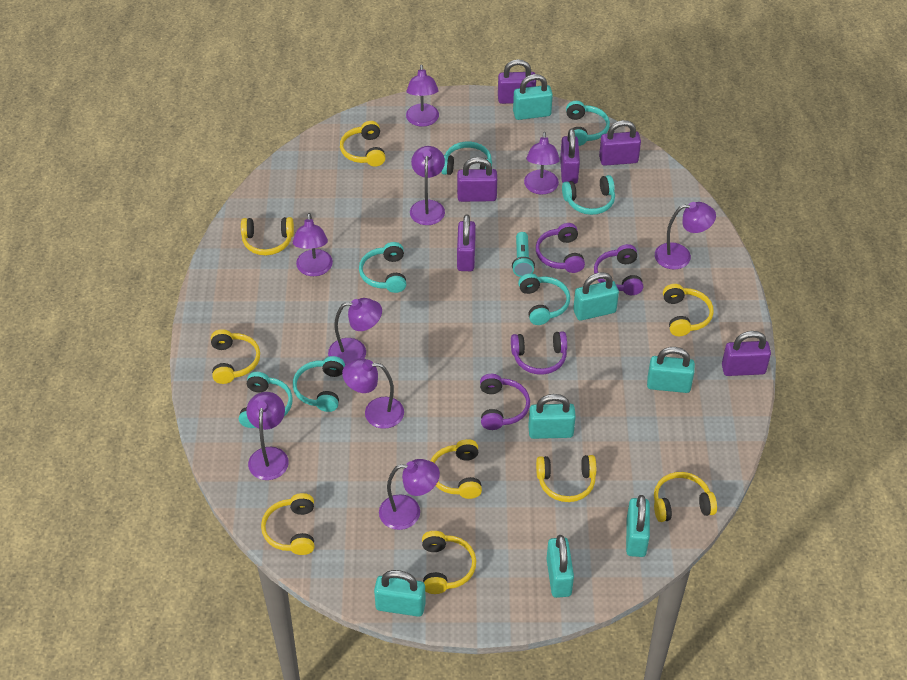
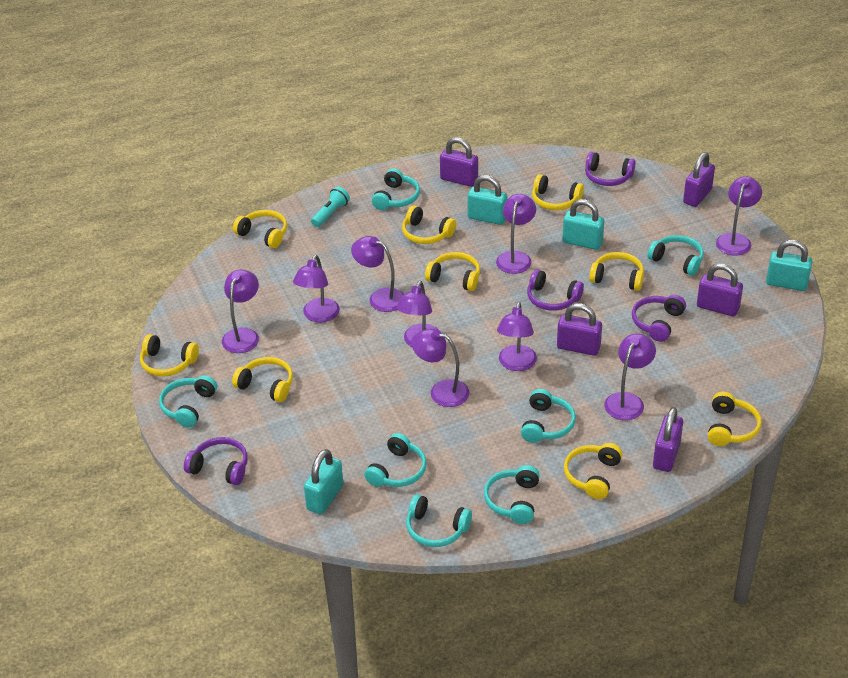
purple padlock: 6 -> 5
turquoise padlock: 7 -> 4

